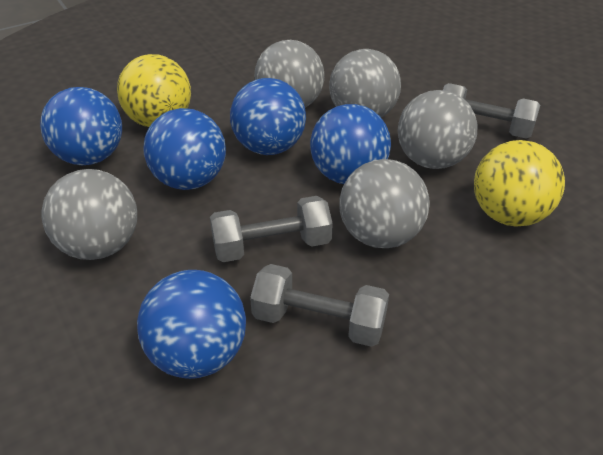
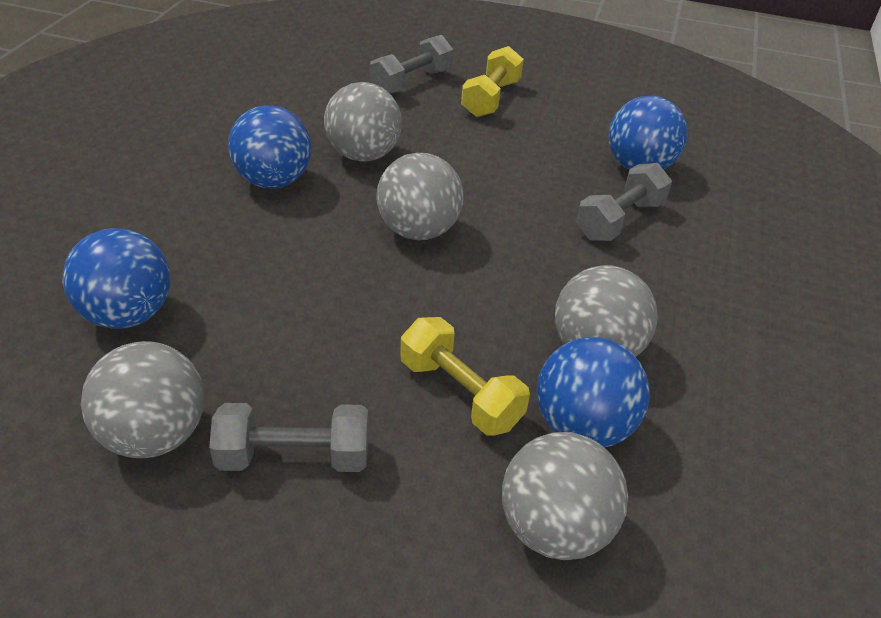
blue ball: 5 -> 4
yellow ball: 2 -> 0
yellow dumbbell: 0 -> 2

